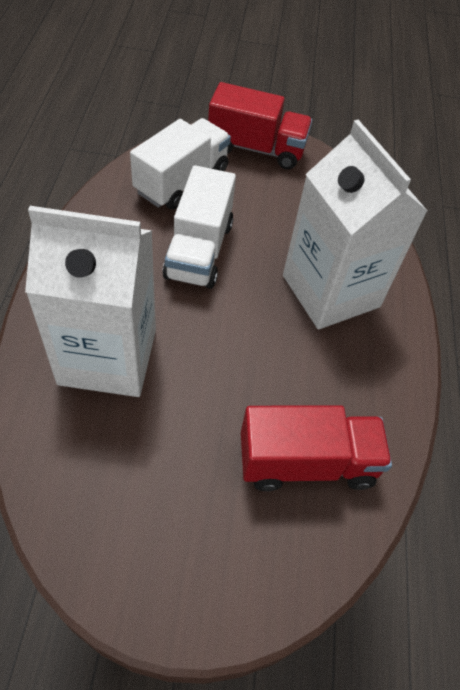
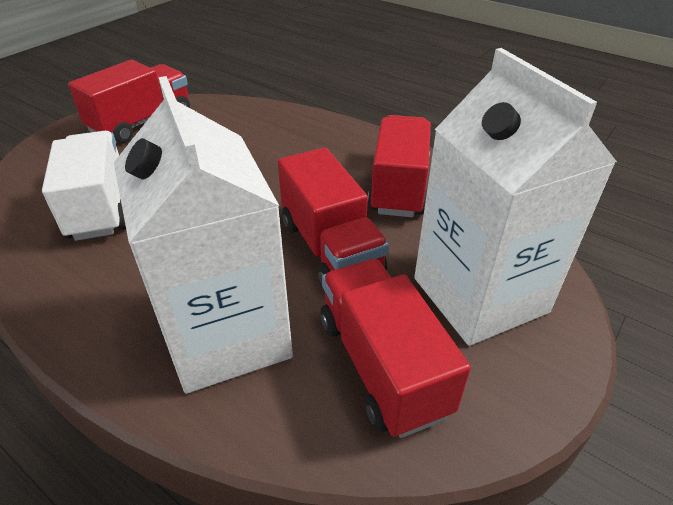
red truck: 2 -> 4
white truck: 2 -> 1

